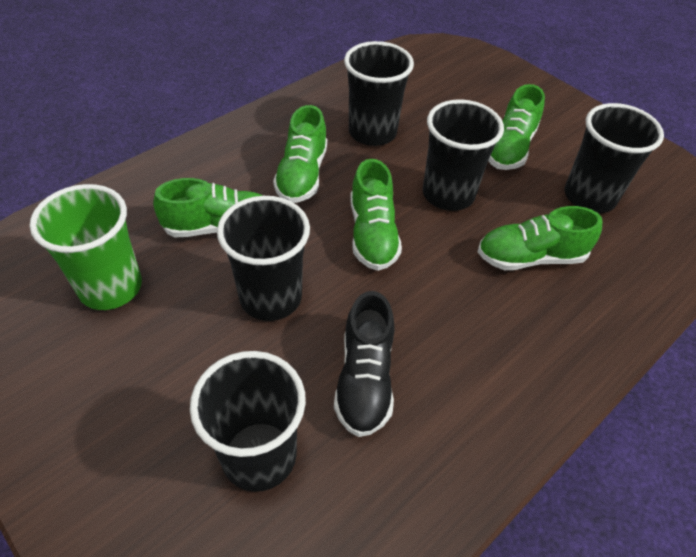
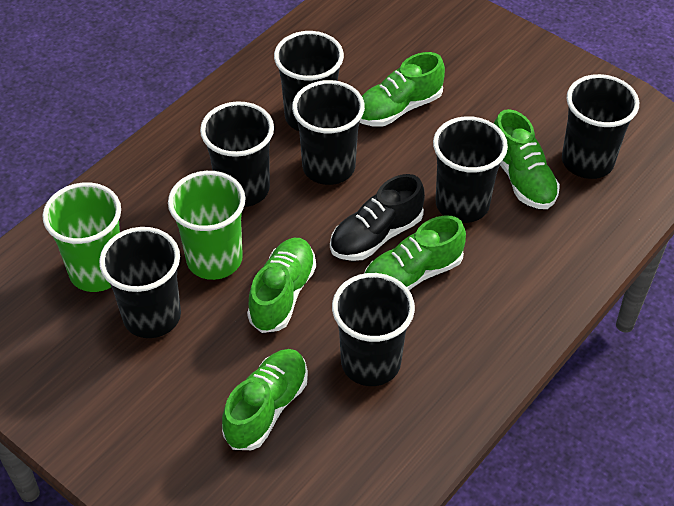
black cup: 5 -> 7
green cup: 1 -> 2

